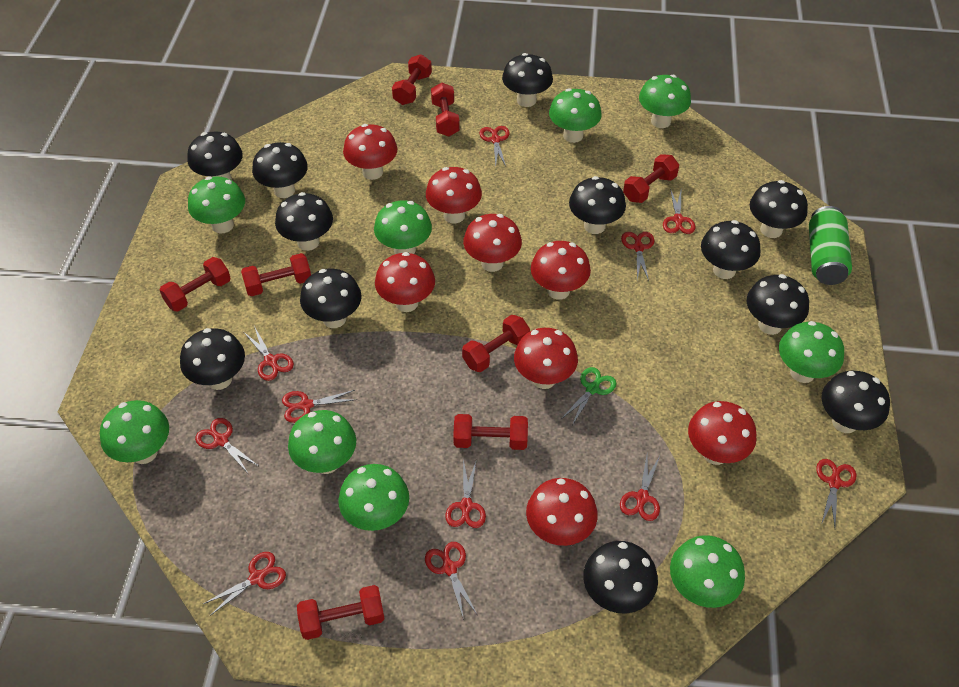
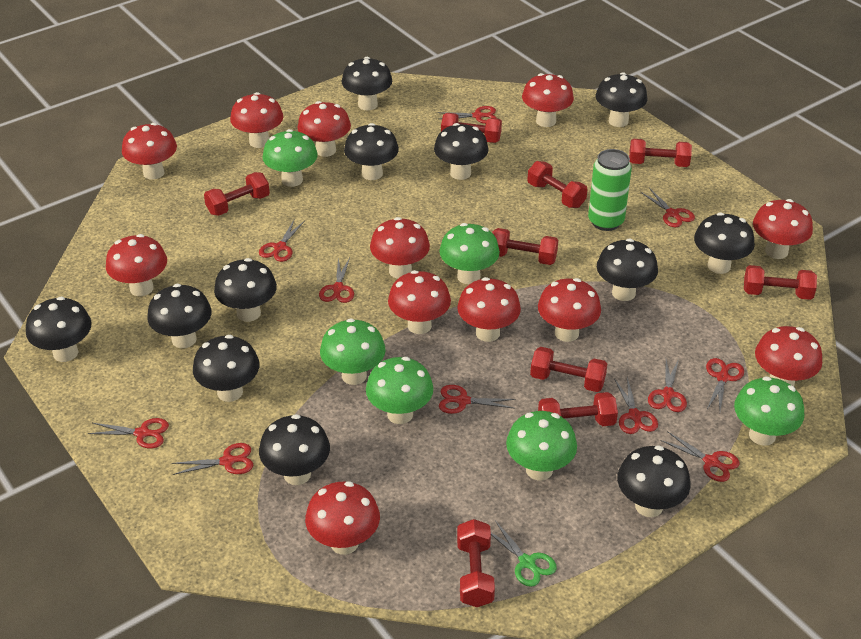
green mushroom: 9 -> 6
red dumbbell: 8 -> 9
red mushroom: 8 -> 12

